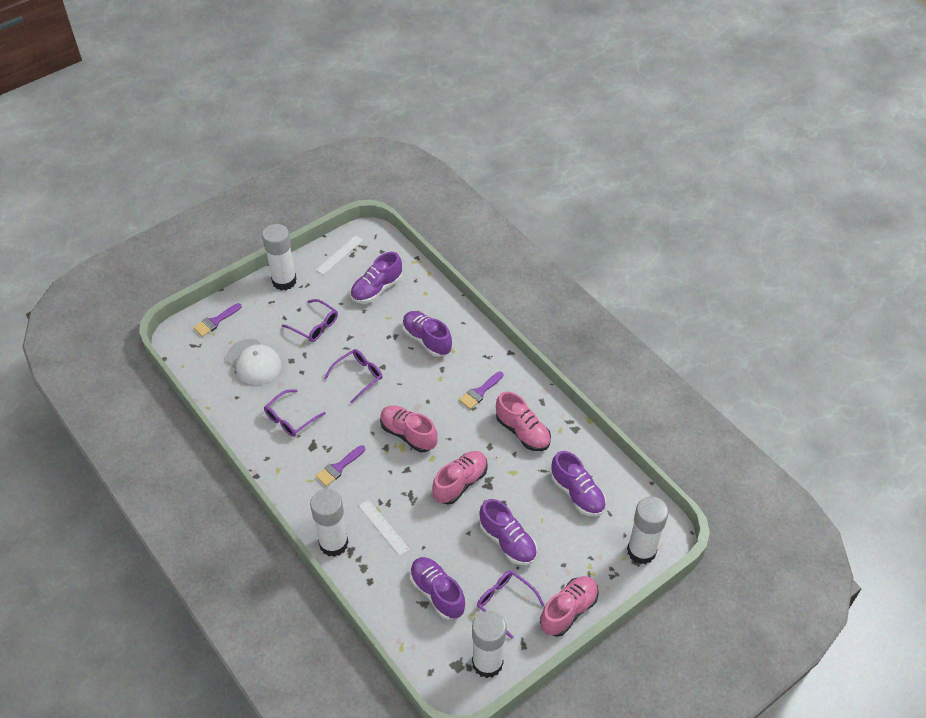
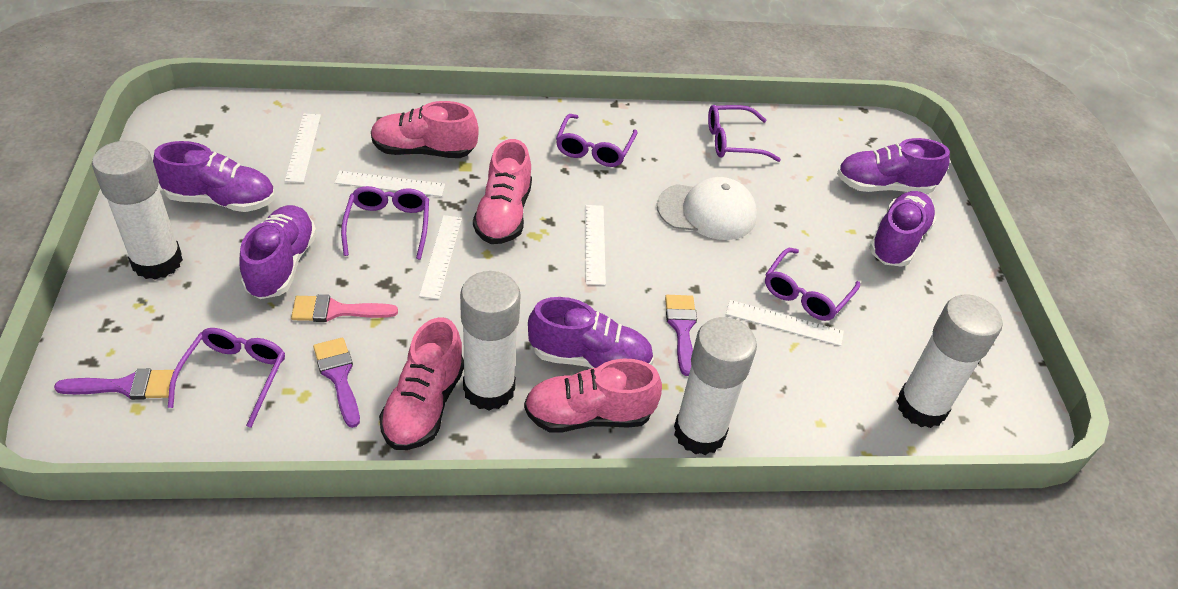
pink brush: 0 -> 1
purple glasses: 4 -> 5
white ruler: 2 -> 5

